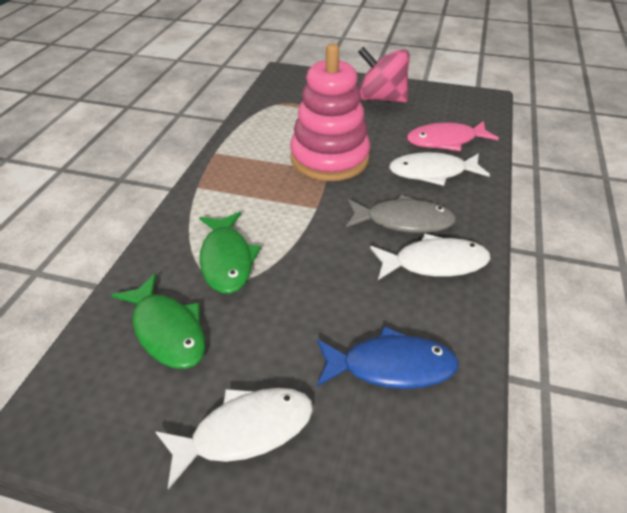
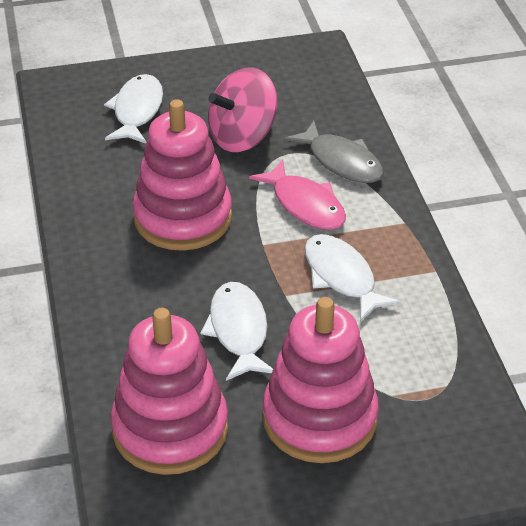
blue fish: 1 -> 0
green fish: 2 -> 0
pink stacking toy: 1 -> 3

